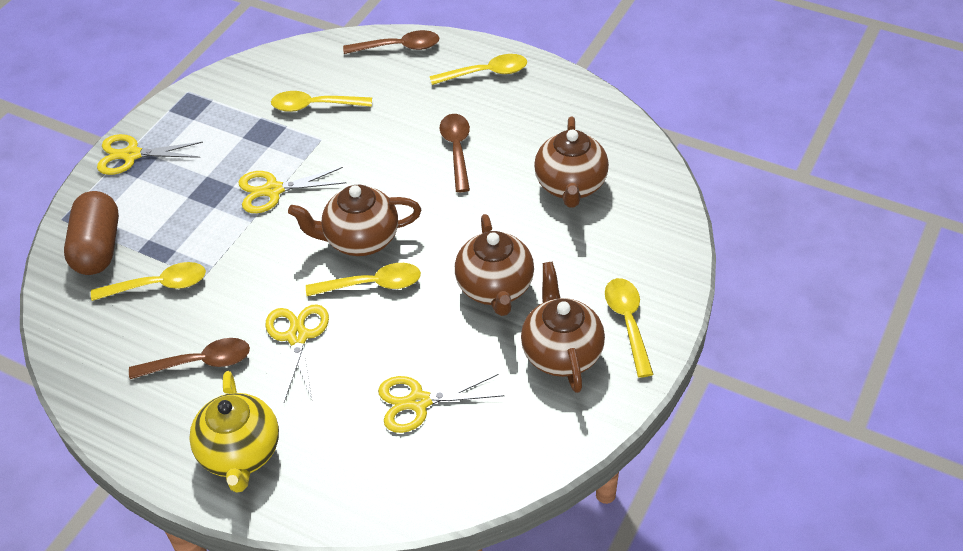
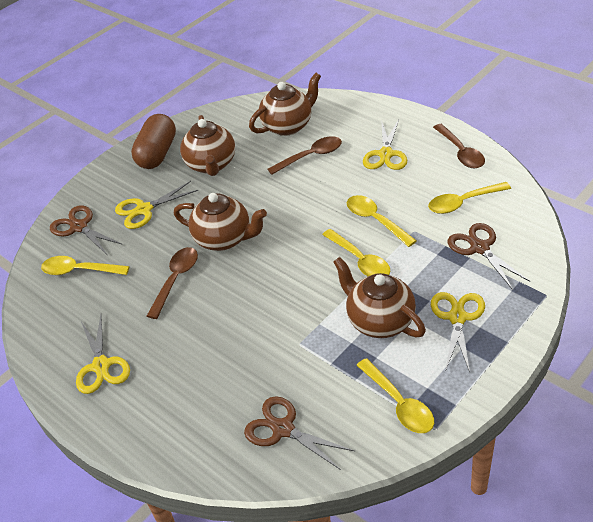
brown scissors: 0 -> 3
yellow teapot: 1 -> 0

